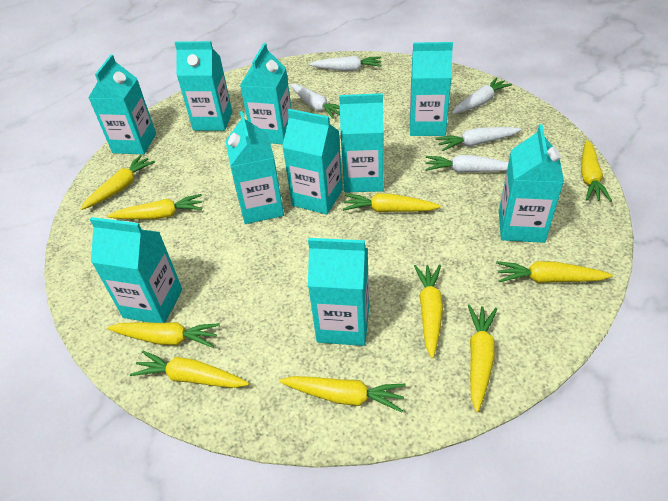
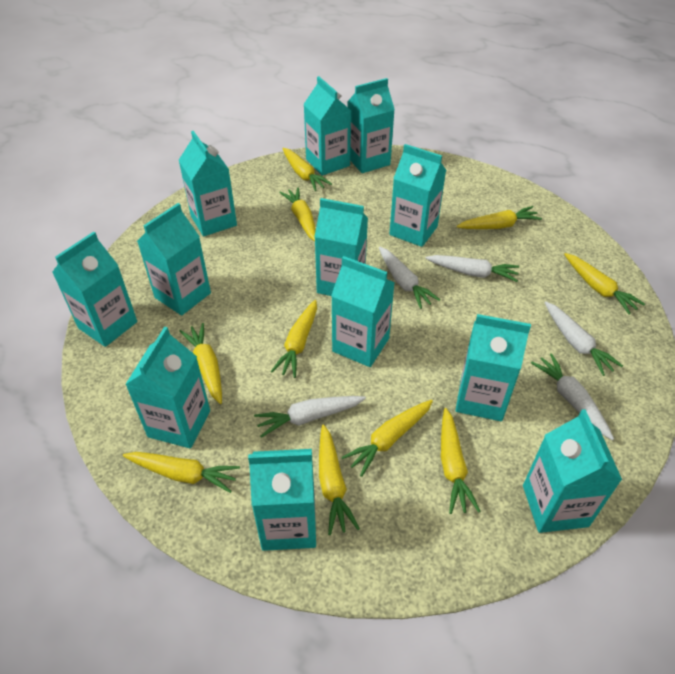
turquoise carton: 10 -> 12

